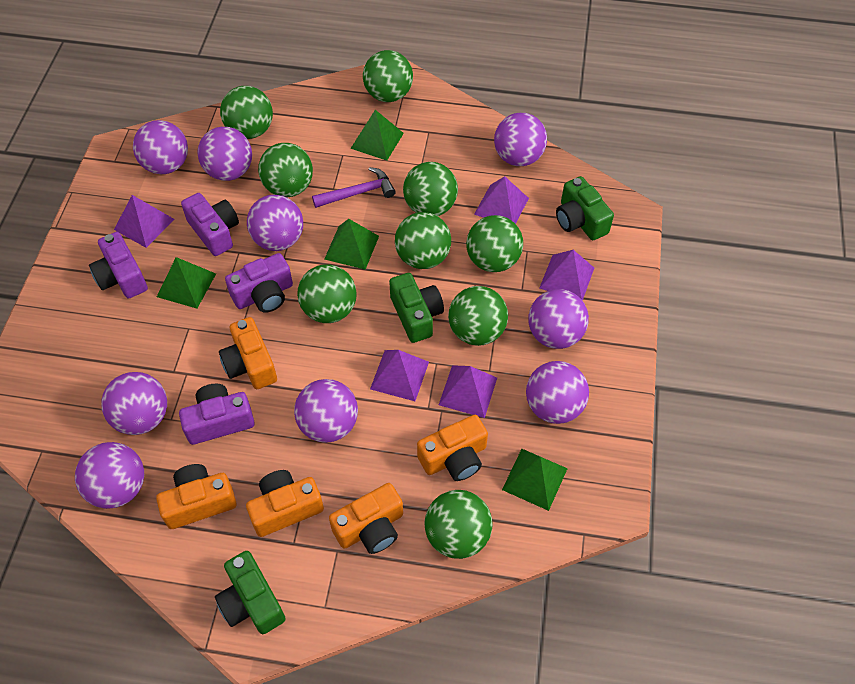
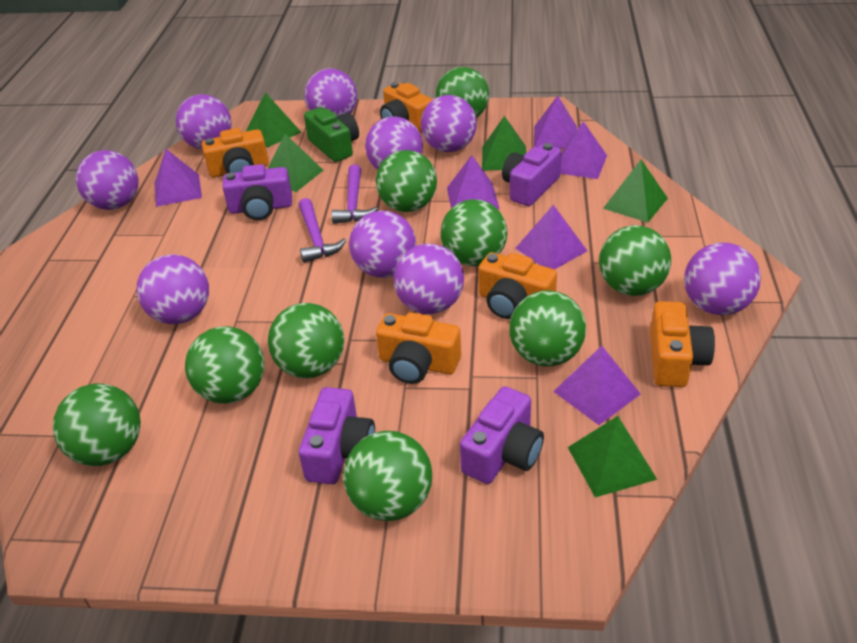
green camera: 3 -> 1
green pyramid: 4 -> 5
purple hammer: 1 -> 2
purple pyramid: 5 -> 6

